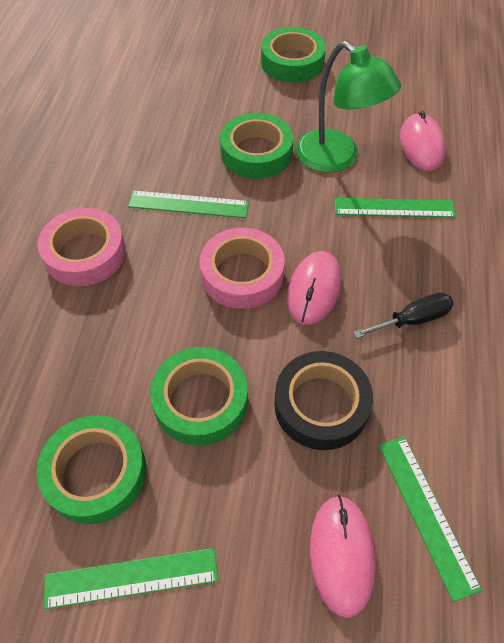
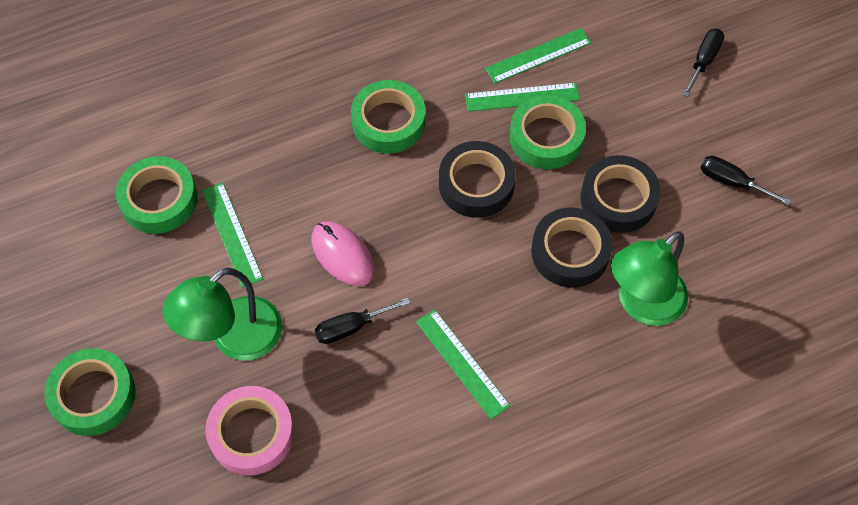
black screwdriver: 1 -> 3
black tape: 1 -> 3
green lamp: 1 -> 2
pink mouse: 3 -> 1
pink tape: 2 -> 1

